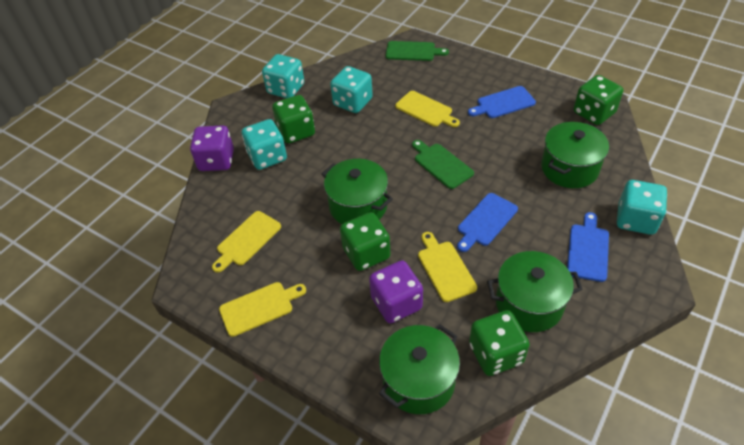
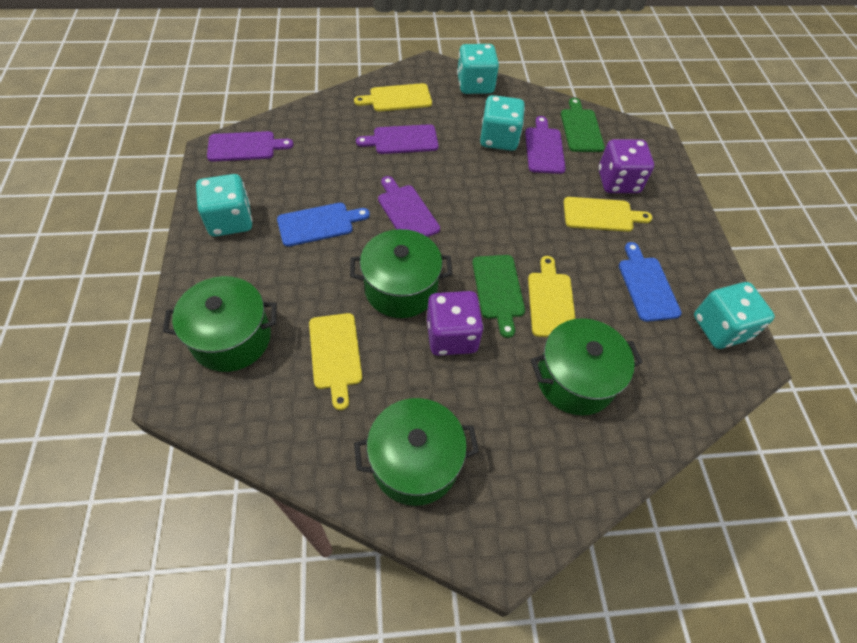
blue cutting board: 3 -> 2
green dice: 4 -> 0
purple cutting board: 0 -> 4

